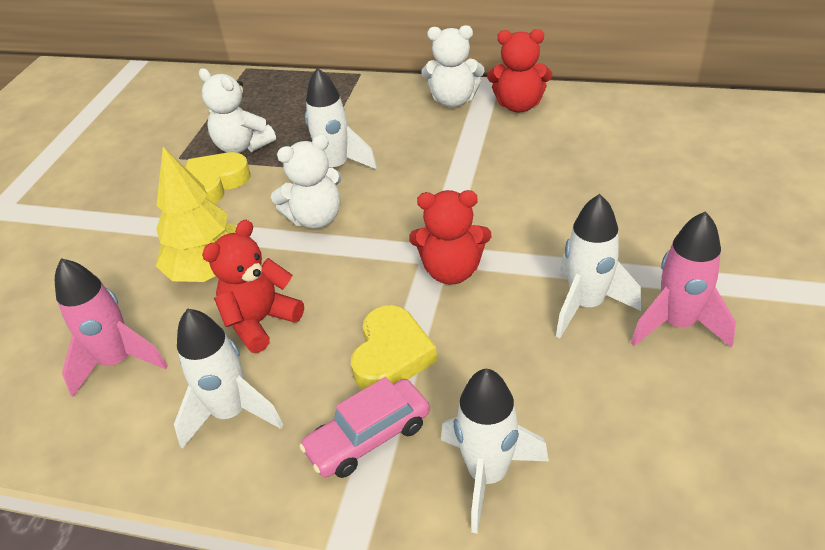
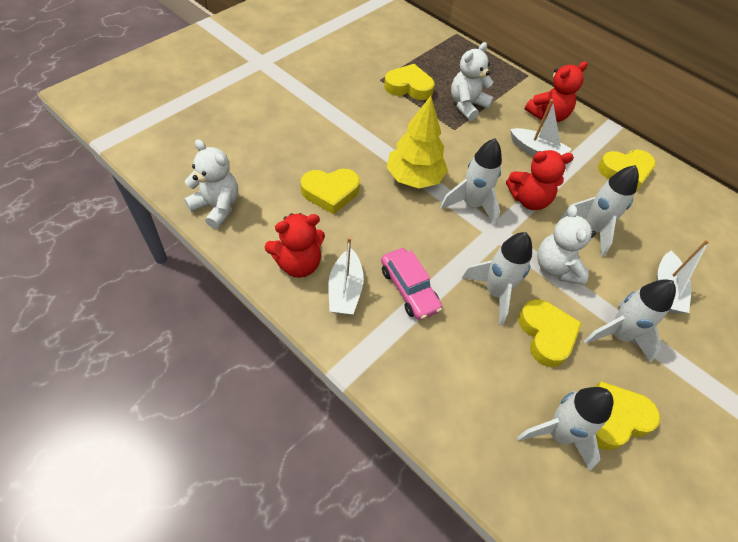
pink rocket: 2 -> 0
white boat: 0 -> 3
white rocket: 4 -> 5
yellow heart: 2 -> 5

